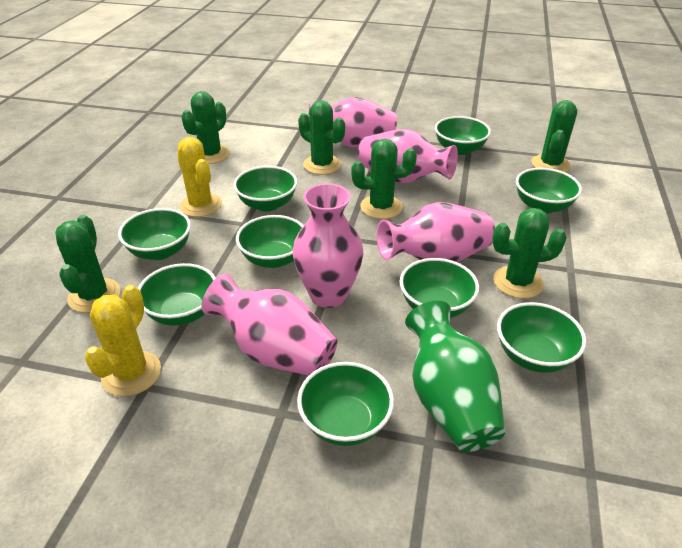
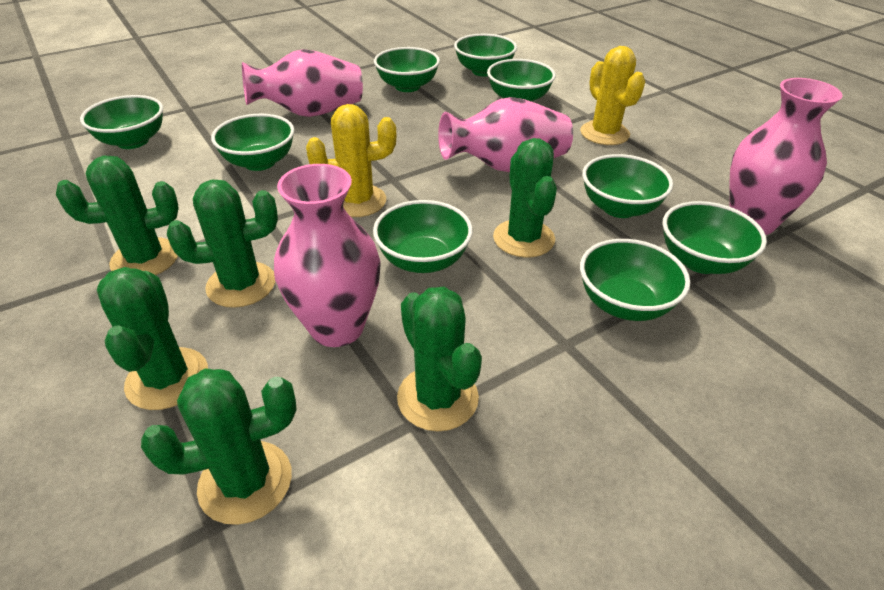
green vase: 1 -> 0
pink vase: 5 -> 4

